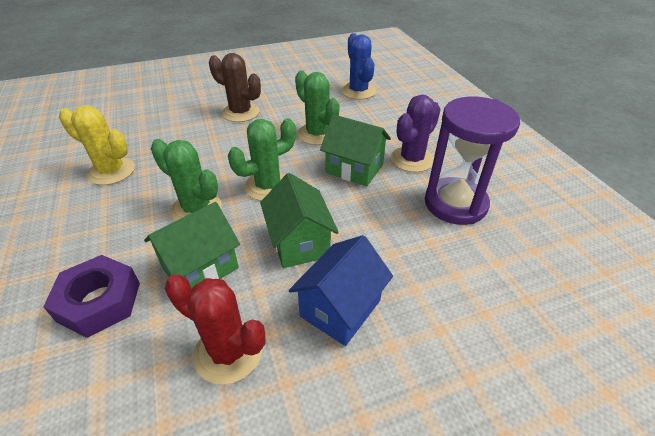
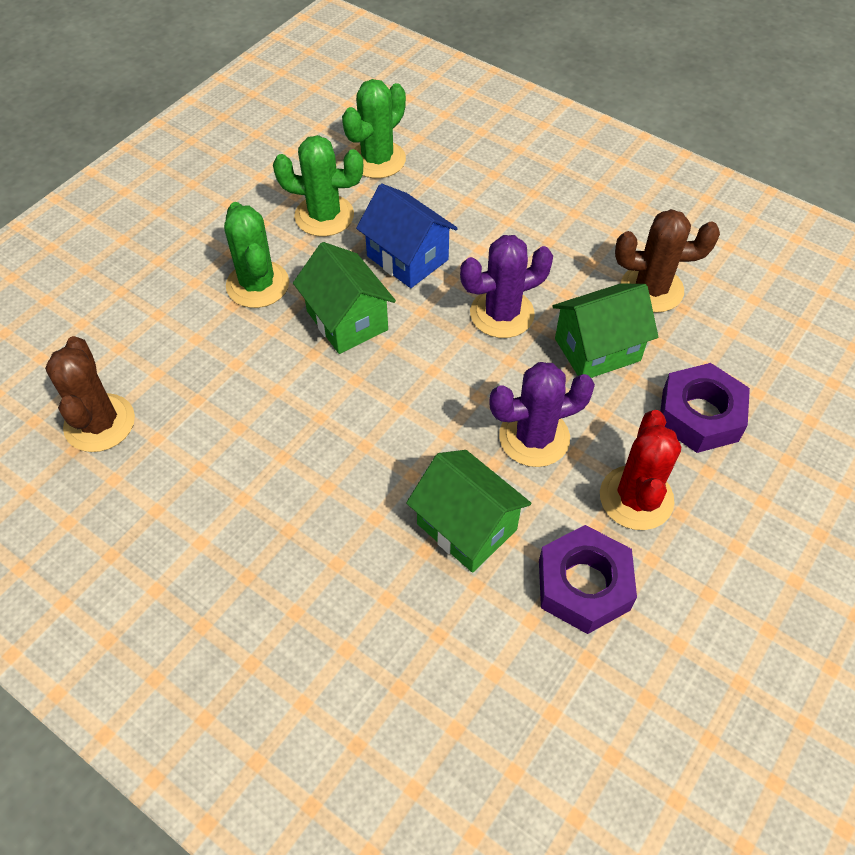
blue cactus: 1 -> 0
brown cactus: 1 -> 2
purple cactus: 1 -> 2
purple hourglass: 1 -> 0
purple nut: 1 -> 2
yellow cactus: 1 -> 0

